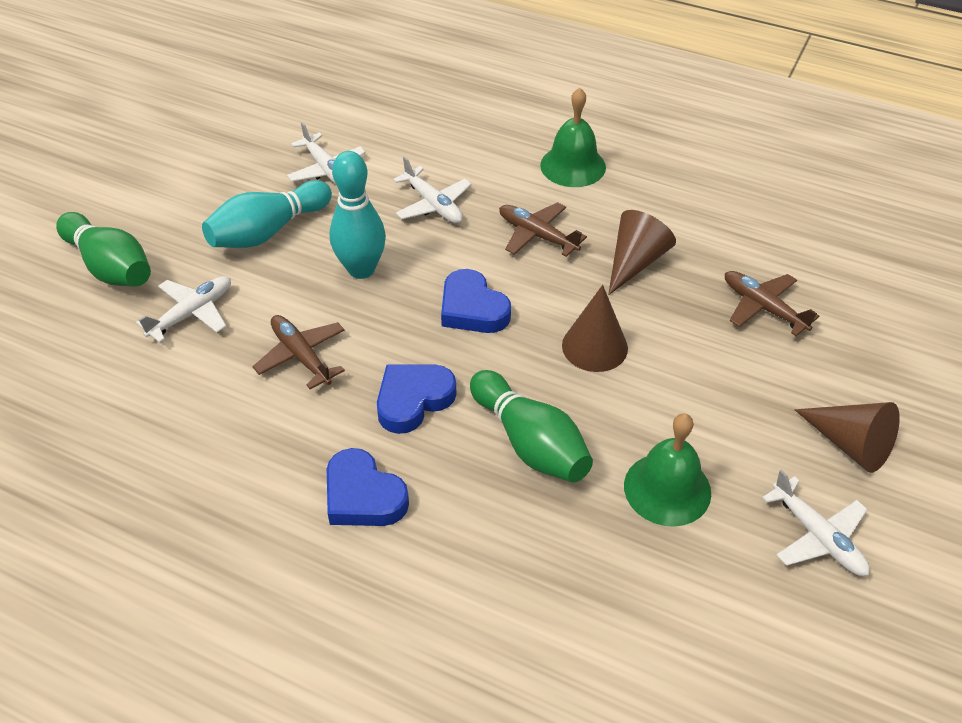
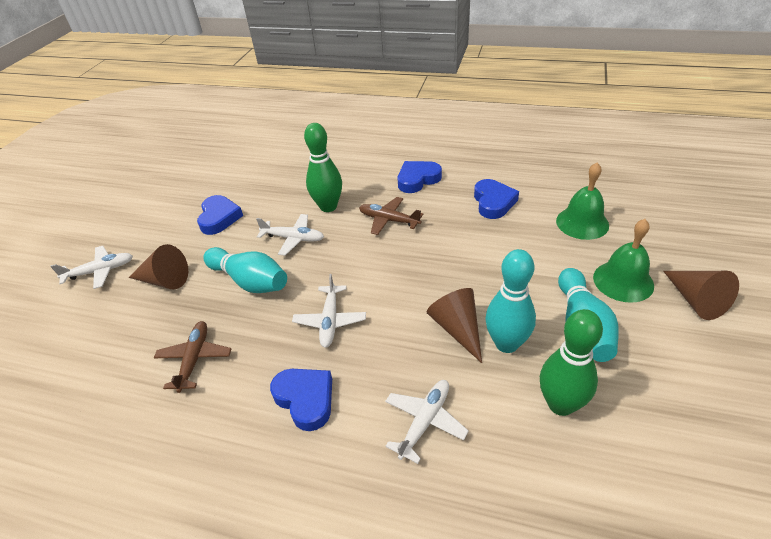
blue heart: 3 -> 4
brown plane: 3 -> 2
turquoise bowling pin: 2 -> 3

